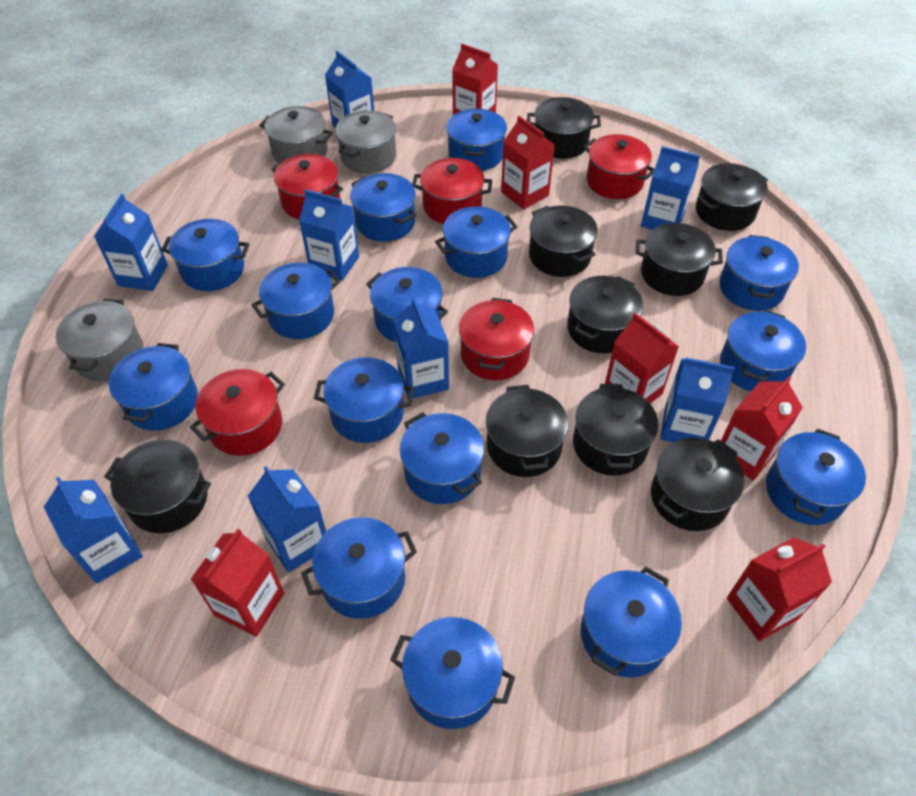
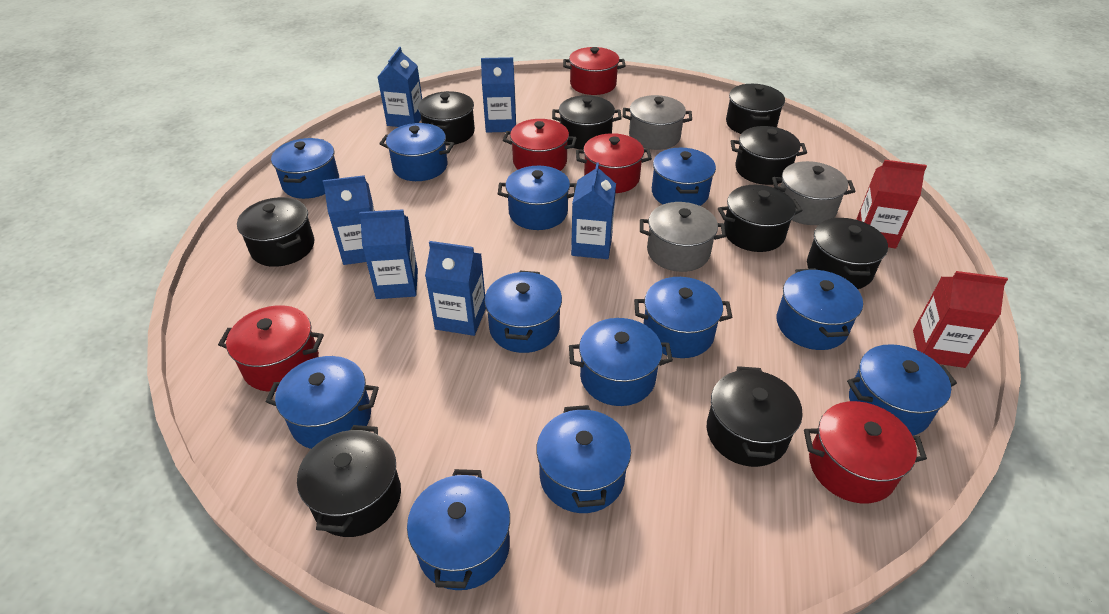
blue carton: 8 -> 6
blue pot: 15 -> 12
red carton: 6 -> 2

